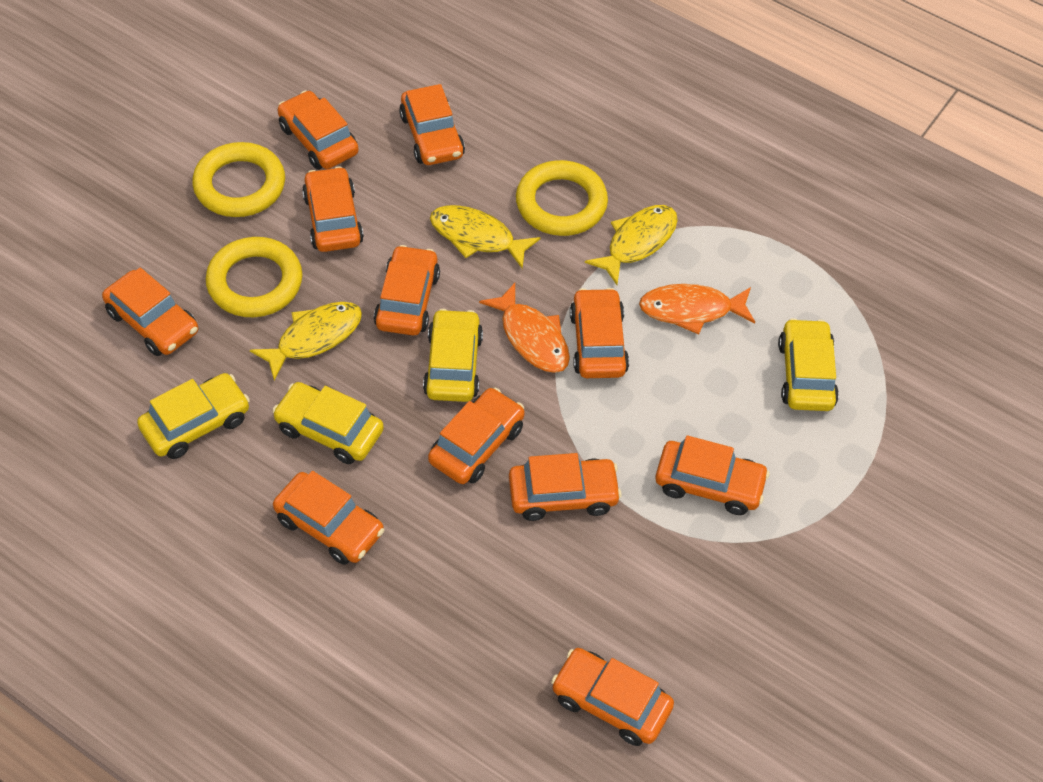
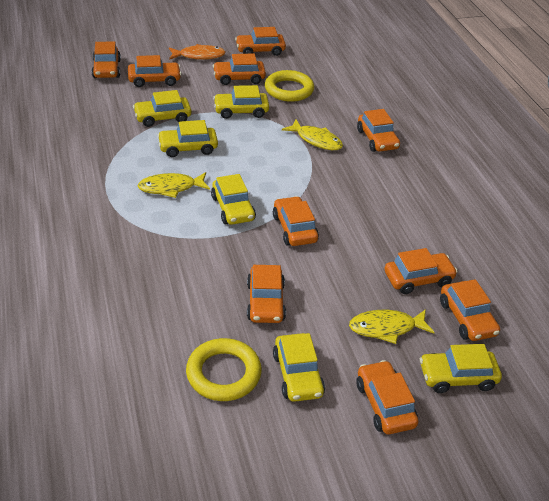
orange car: 11 -> 10
orange fish: 2 -> 1
yellow car: 4 -> 6
yellow ring: 3 -> 2

